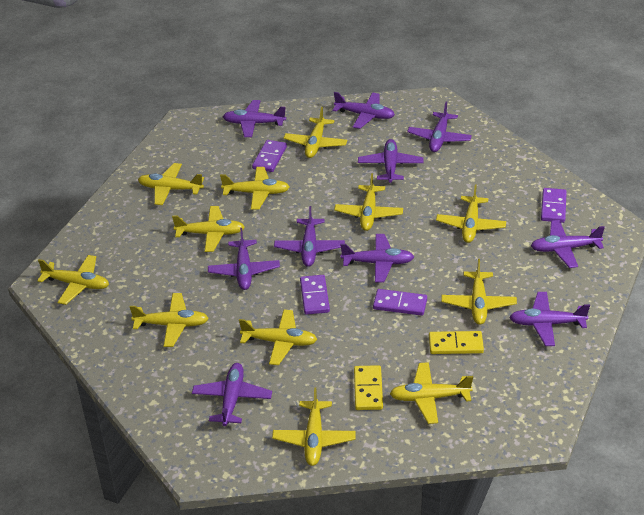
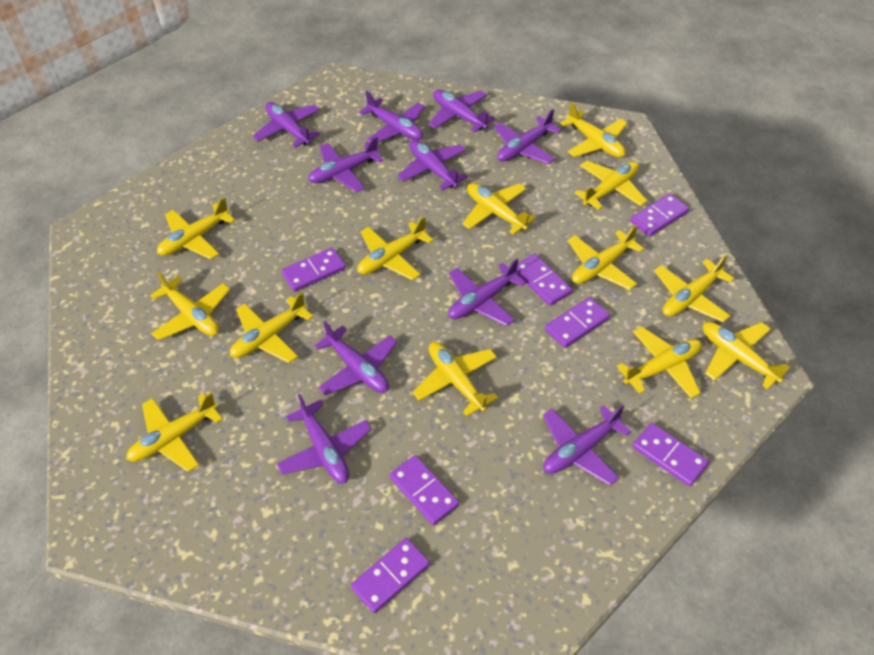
purple domino: 4 -> 7
yellow domino: 2 -> 0
yellow plane: 12 -> 13

